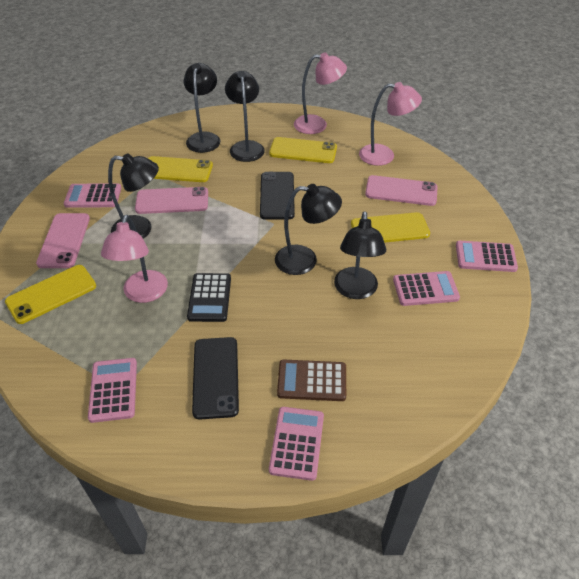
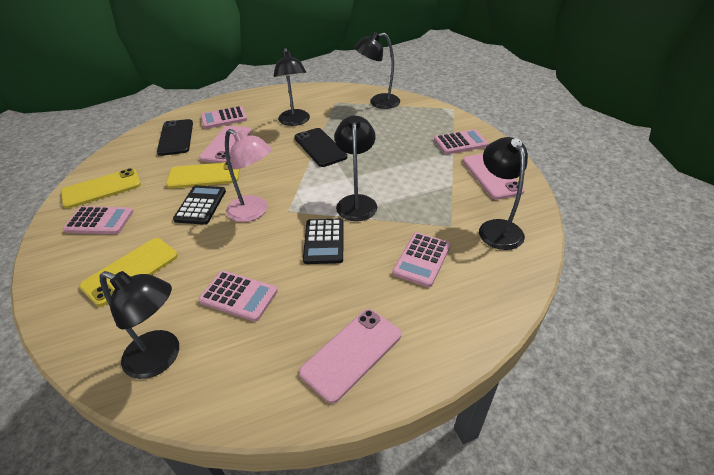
black calculator: 1 -> 2
brown calculator: 1 -> 0
pink lamp: 3 -> 1
yellow phone: 4 -> 3

